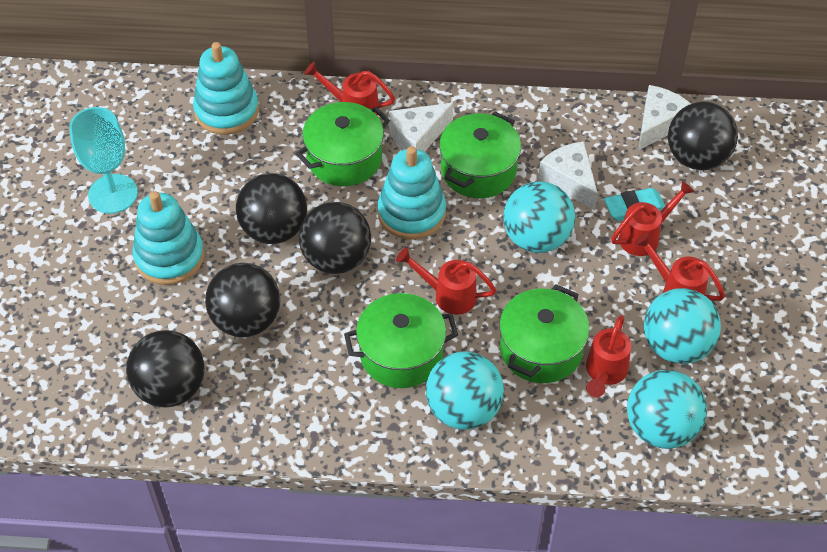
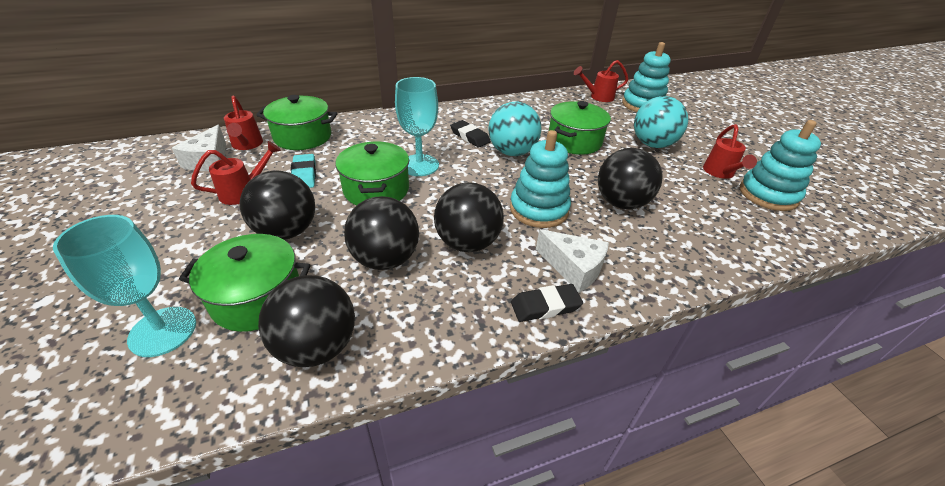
black eraser: 0 -> 2
red watering can: 5 -> 4
turquoise ball: 4 -> 2
turquoise goblet: 1 -> 2
white cheese: 3 -> 2

